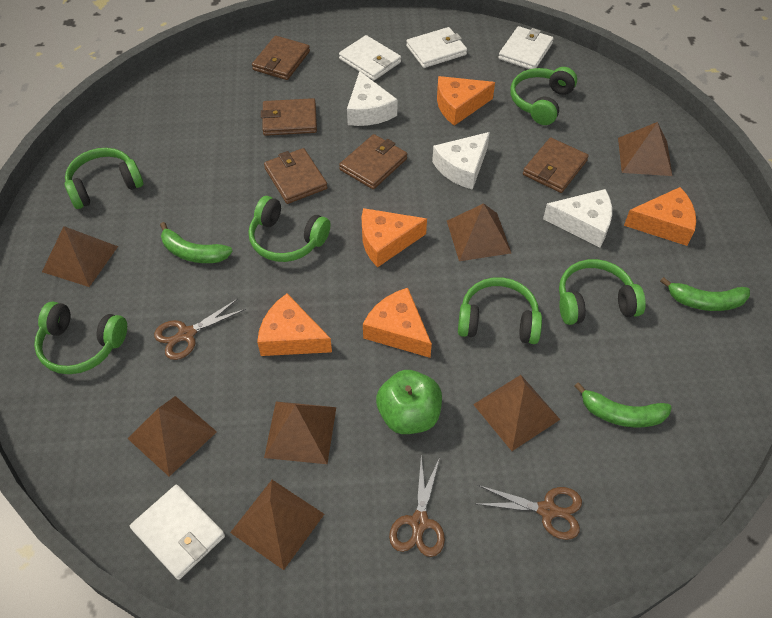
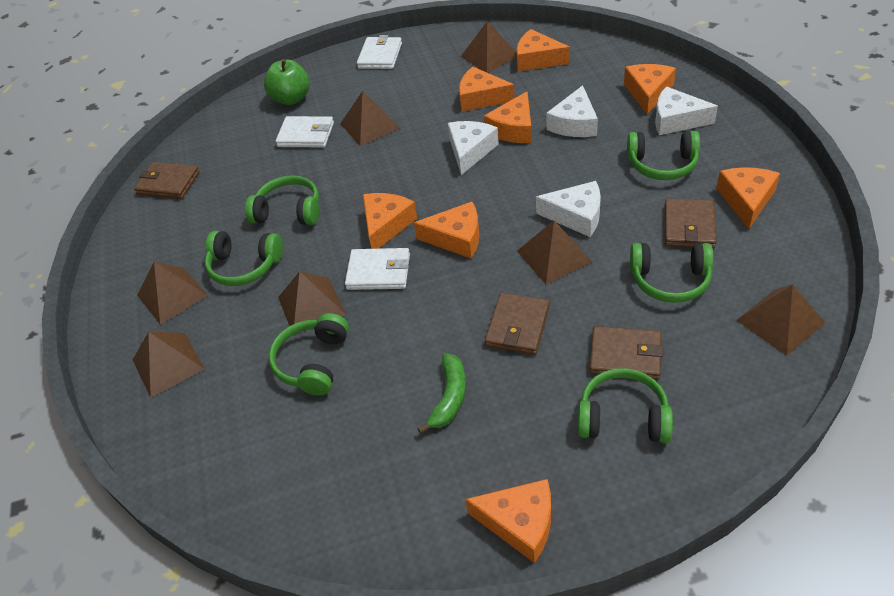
brown scissors: 3 -> 0
brown wallet: 5 -> 4
green banana: 3 -> 1
orange cheese: 5 -> 8
white cheese: 3 -> 4
white wallet: 4 -> 3

